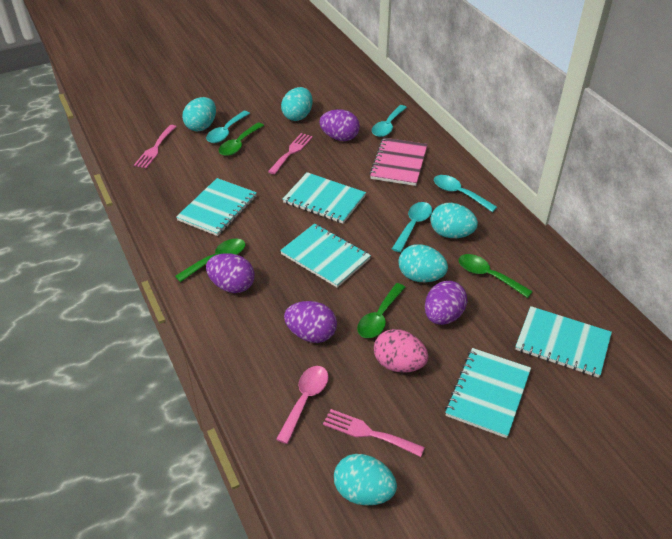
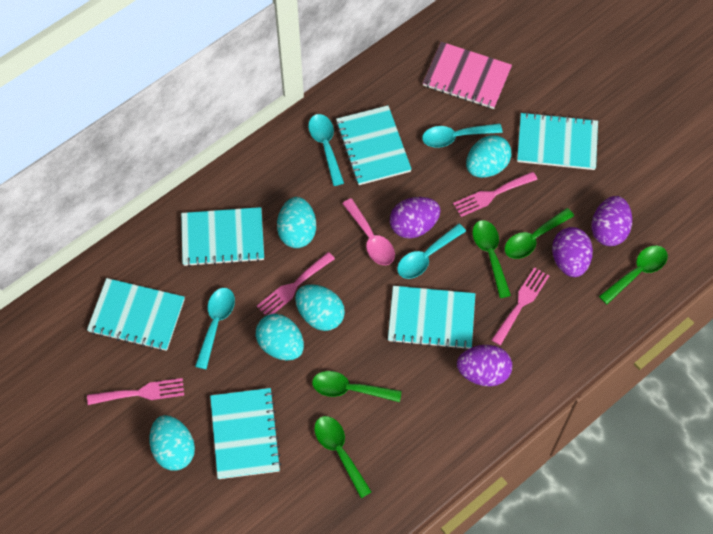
green spoon: 4 -> 5
pink egg: 1 -> 0
pink fork: 3 -> 4
turquoise notebook: 5 -> 6

